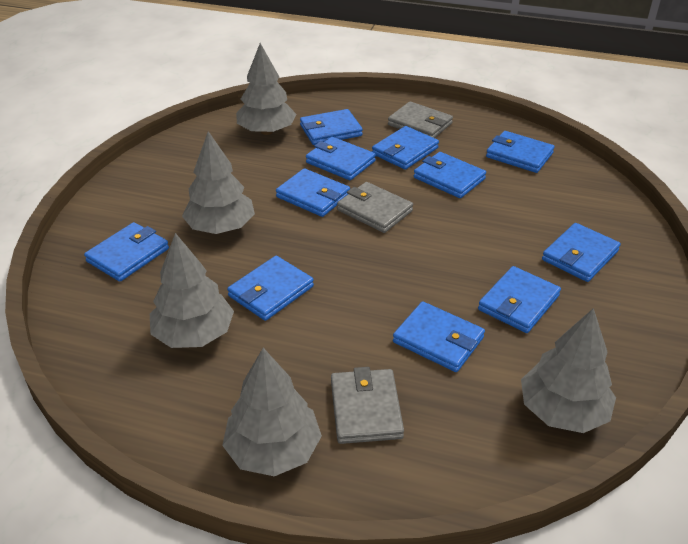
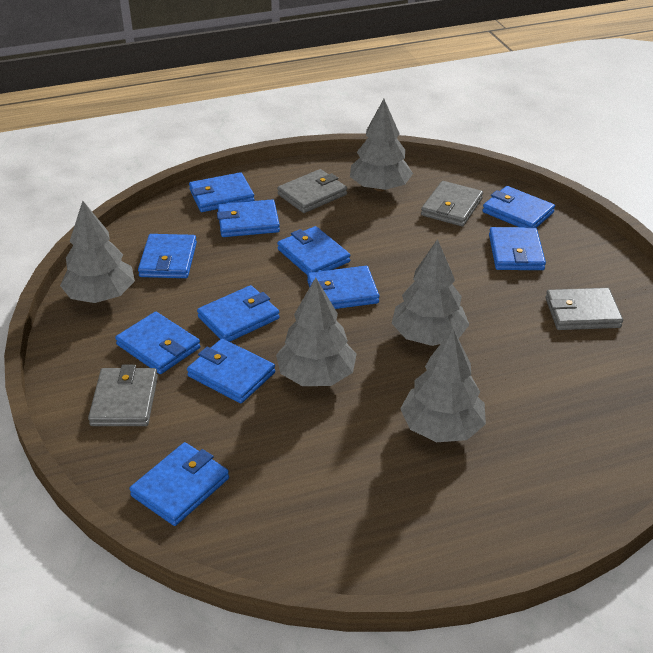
grey wallet: 3 -> 4

